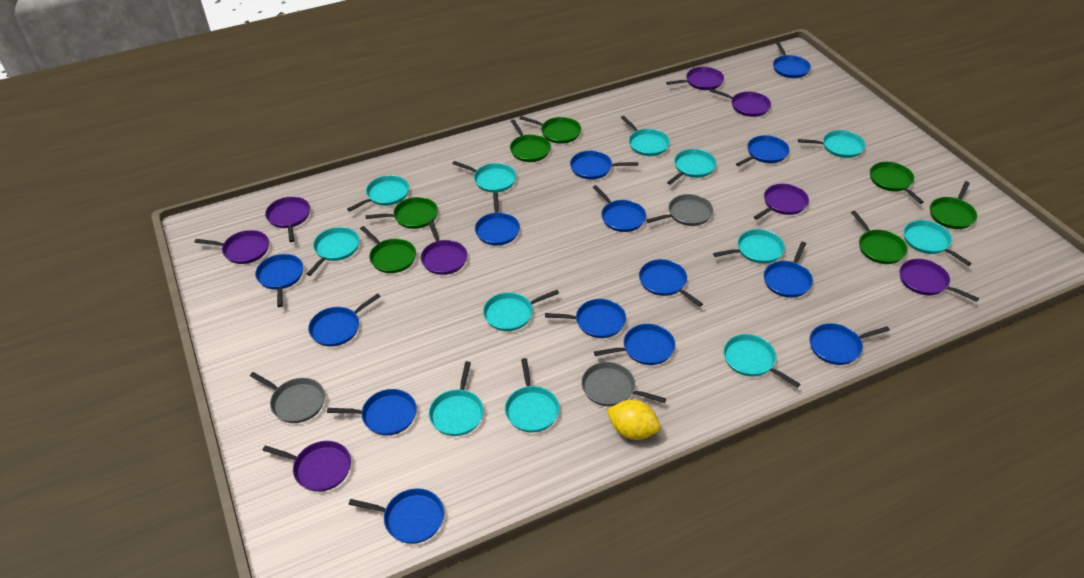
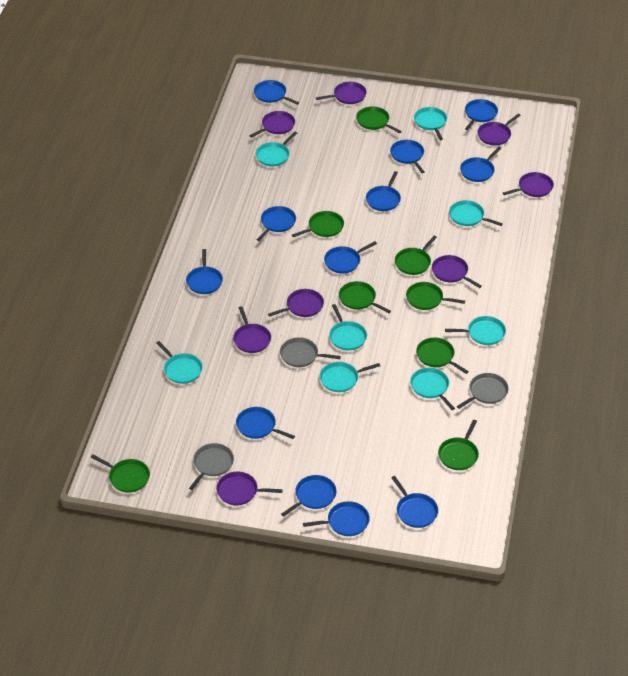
blue pan: 14 -> 12
green pan: 7 -> 8
turquoise pan: 12 -> 8
yellow lemon: 1 -> 0

